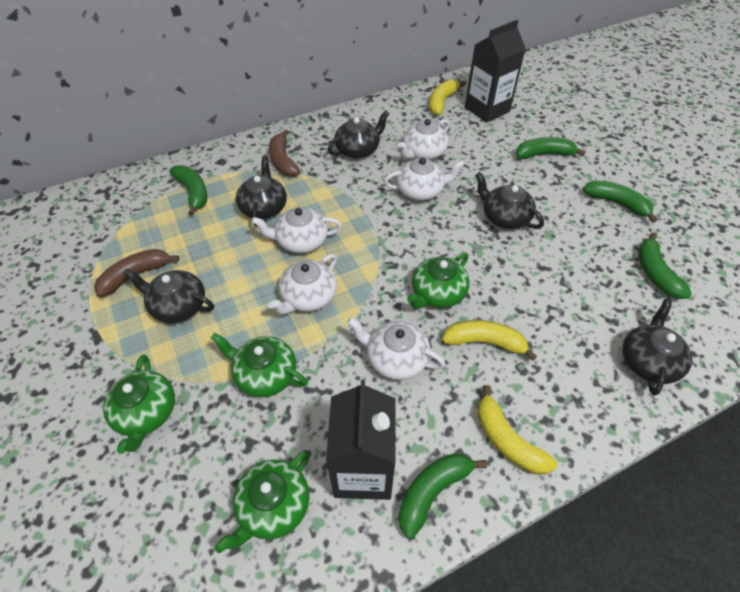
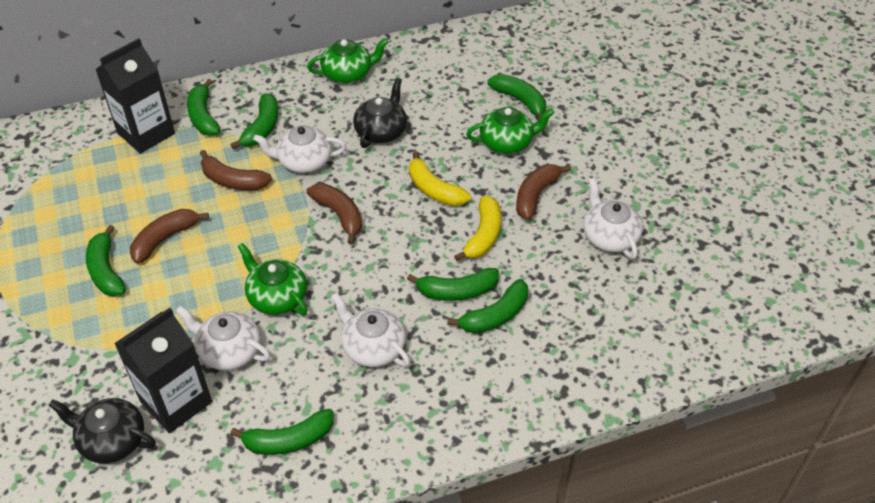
black teapot: 5 -> 2
brown banana: 2 -> 4
green banana: 5 -> 7
green teapot: 4 -> 3
white teapot: 5 -> 4
yellow banana: 3 -> 2

